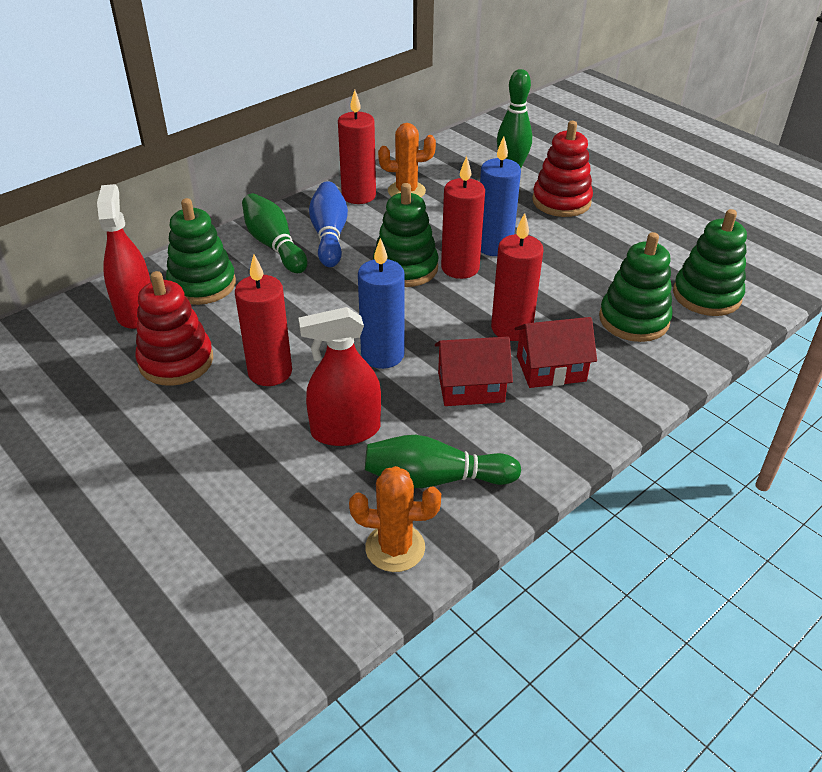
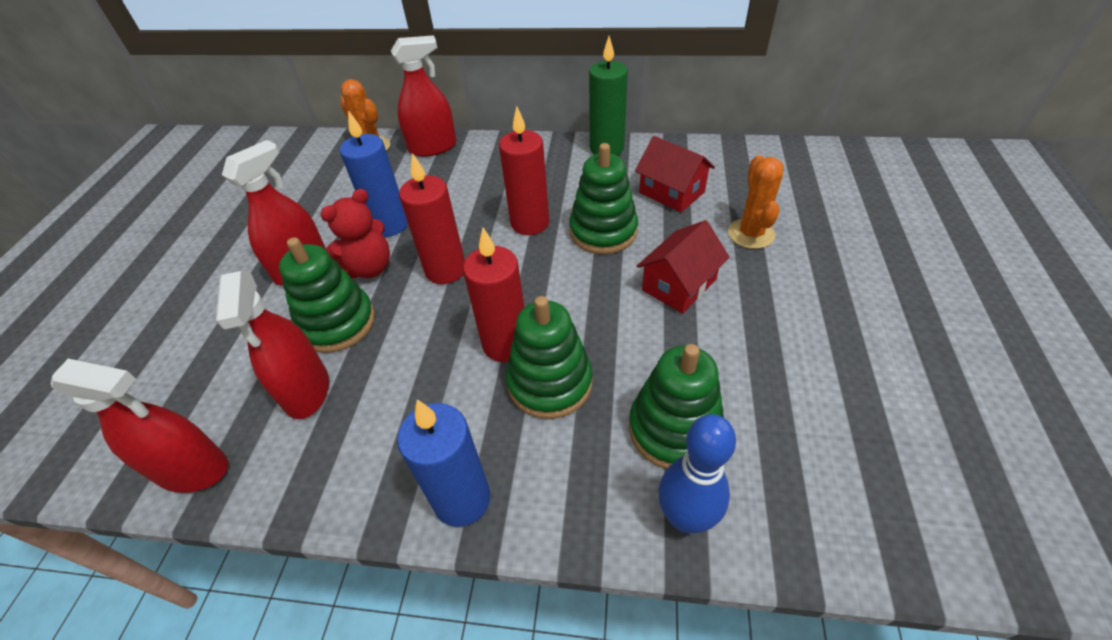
green bowling pin: 3 -> 0
green candle: 0 -> 1
red candle: 4 -> 3
red spray bottle: 2 -> 4
red stacking toy: 2 -> 0
red teddy bear: 0 -> 1

